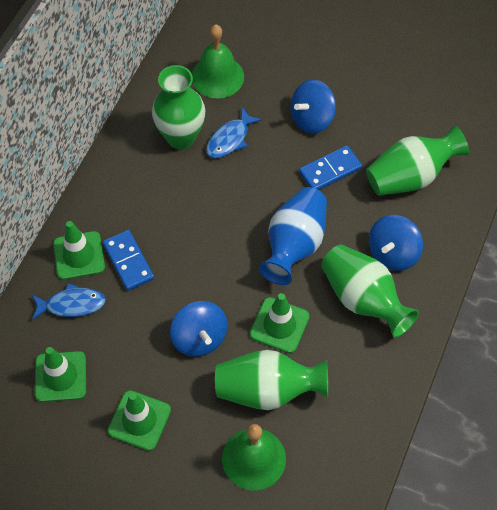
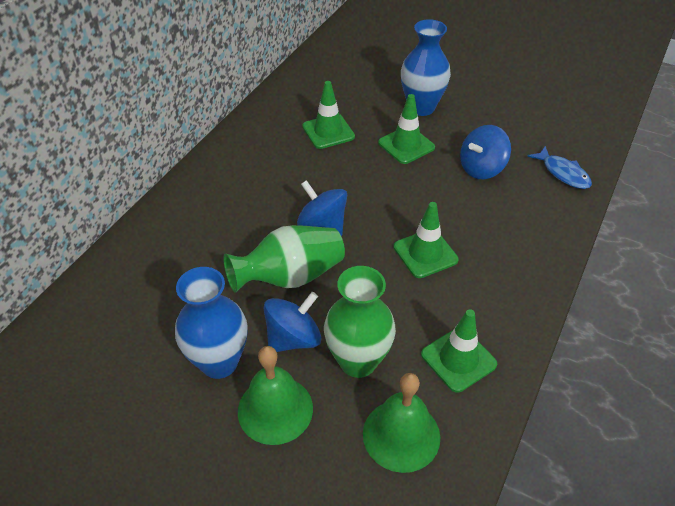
blue domino: 2 -> 0
blue fish: 2 -> 1
blue vase: 1 -> 2
green vase: 4 -> 2

